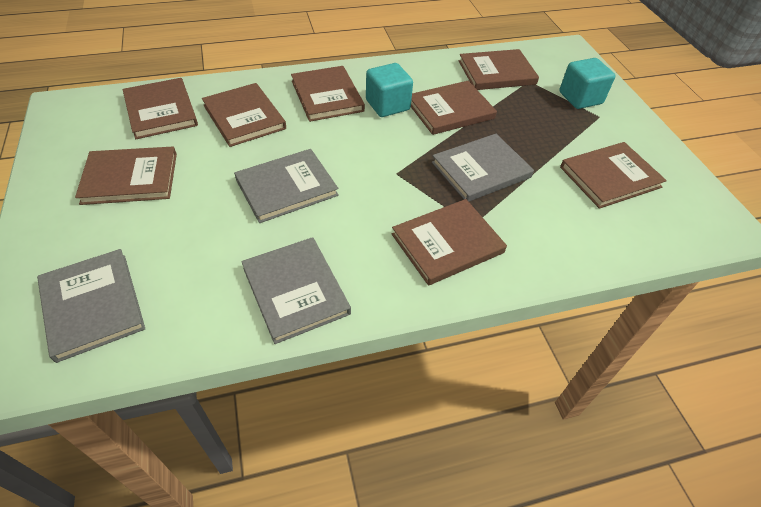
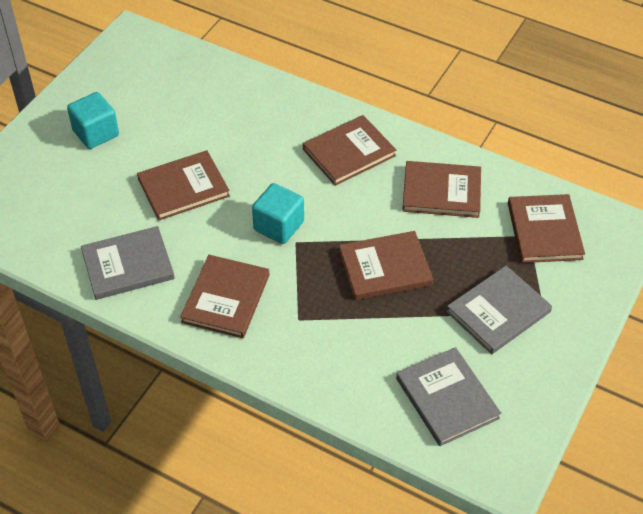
brown book: 8 -> 6
grey book: 4 -> 3

